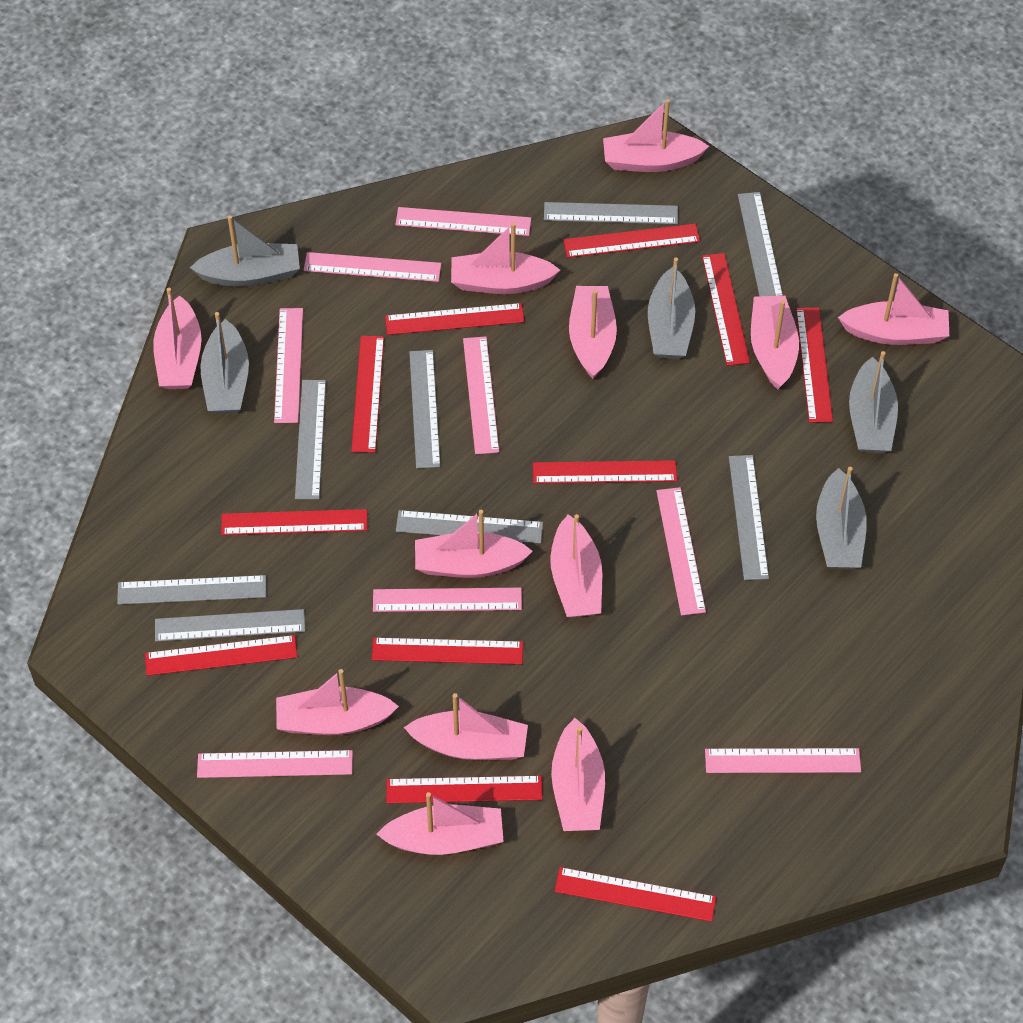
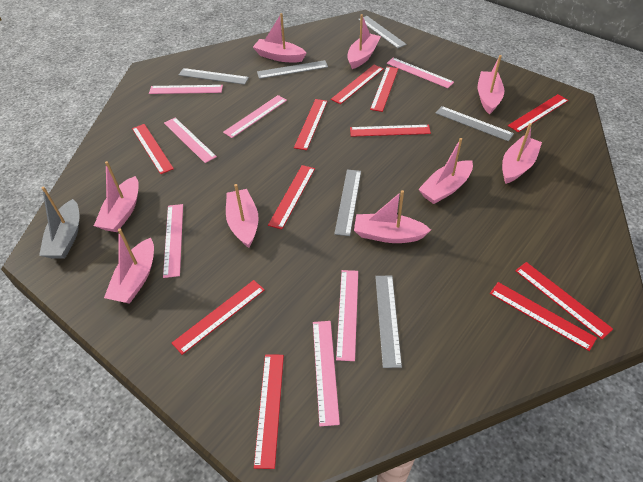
grey boat: 5 -> 1
grey ruler: 8 -> 6
pink boat: 12 -> 9
pink ruler: 8 -> 7

